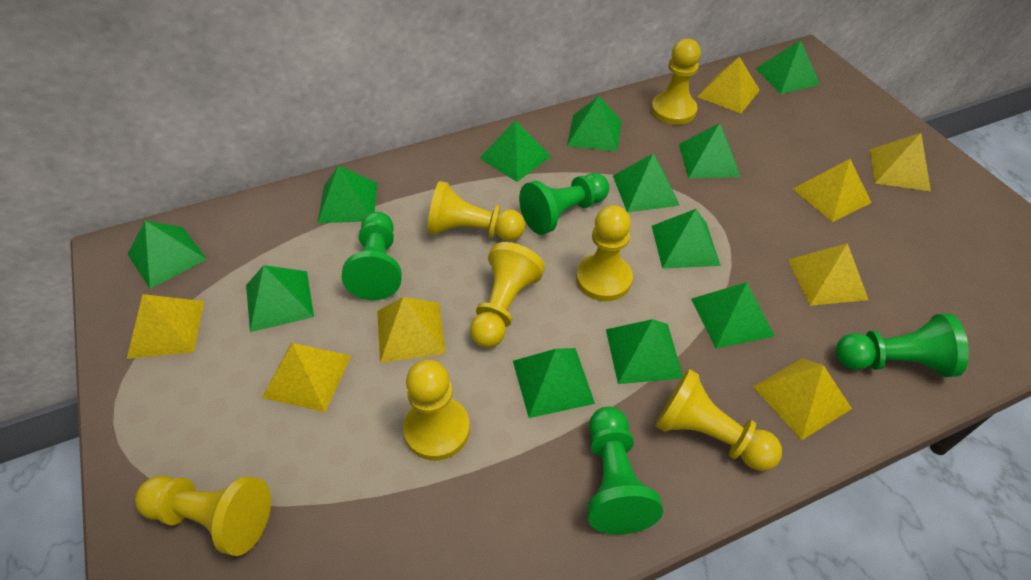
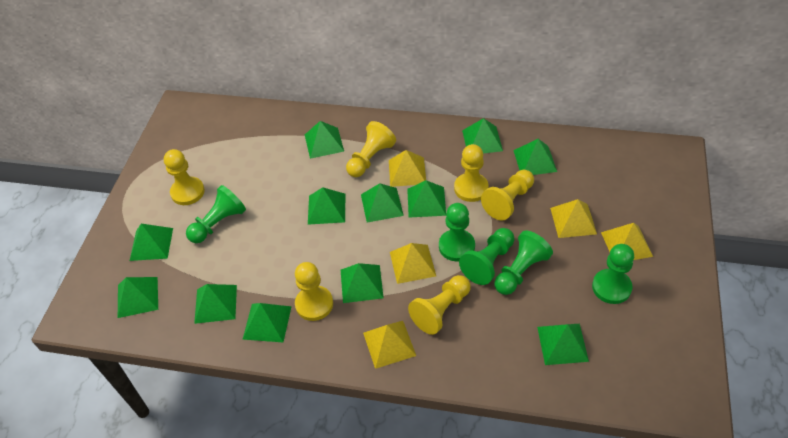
green pawn: 4 -> 5
yellow pawn: 7 -> 6
yellow pyramid: 8 -> 5

